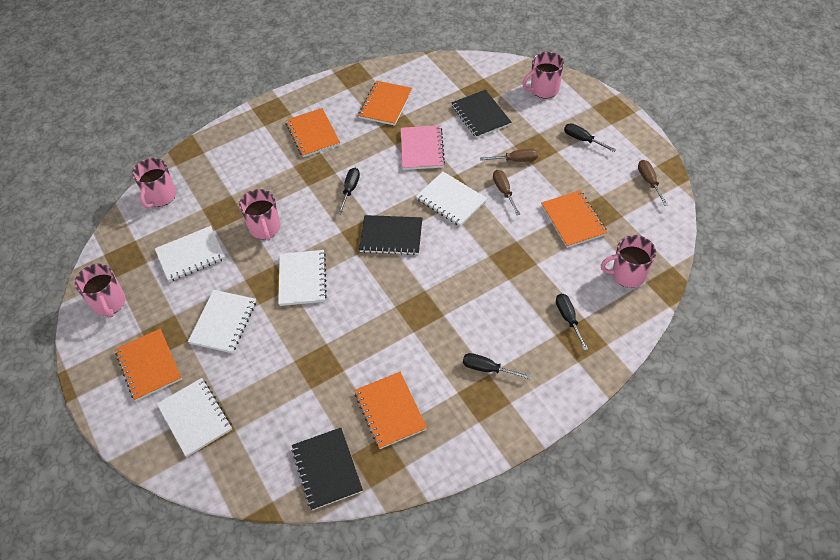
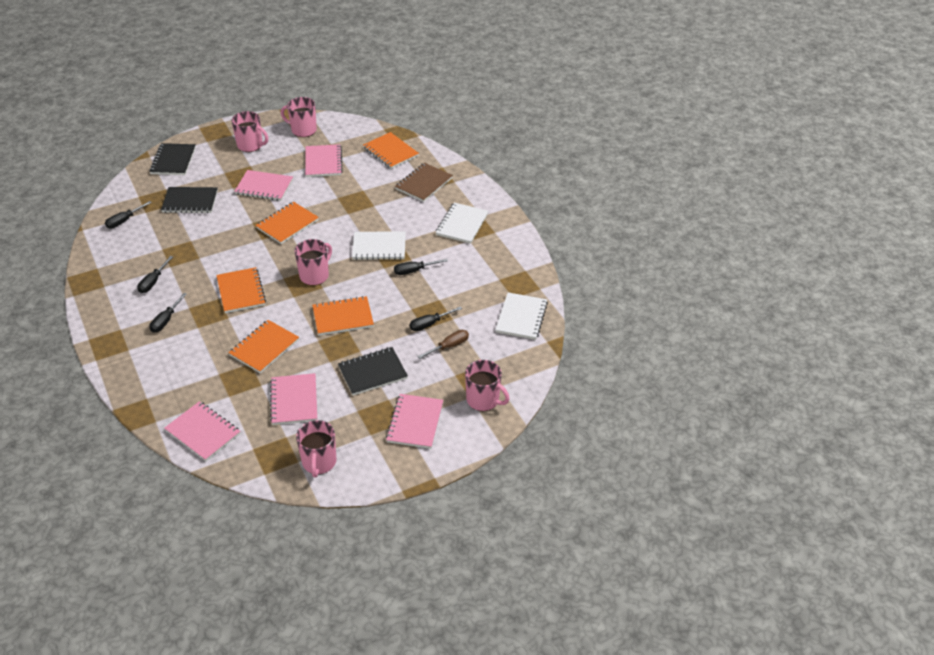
black screwdriver: 4 -> 5
brown notebook: 0 -> 1
brown screwdriver: 3 -> 1
pink notebook: 1 -> 5
white notebook: 5 -> 3

